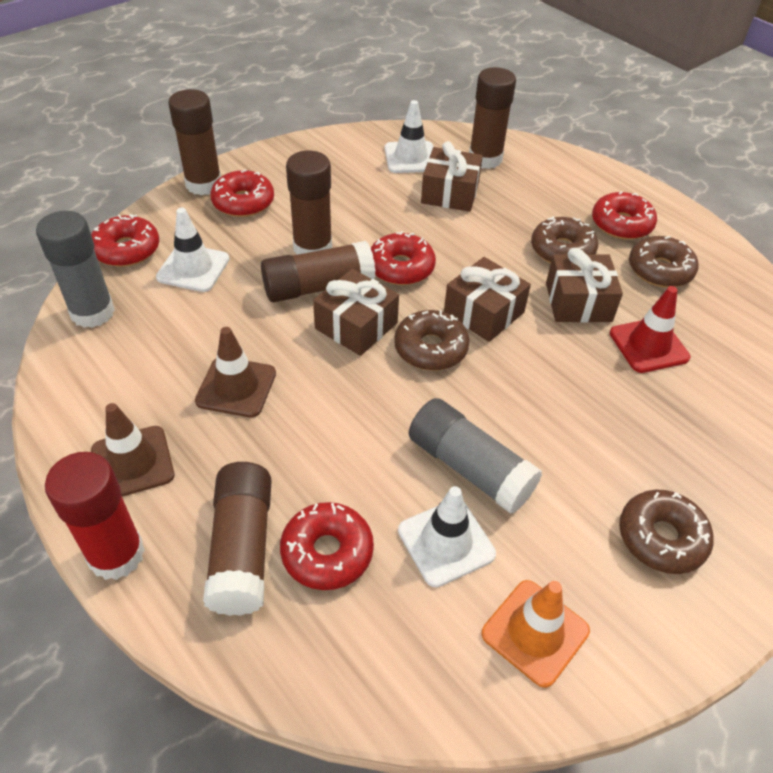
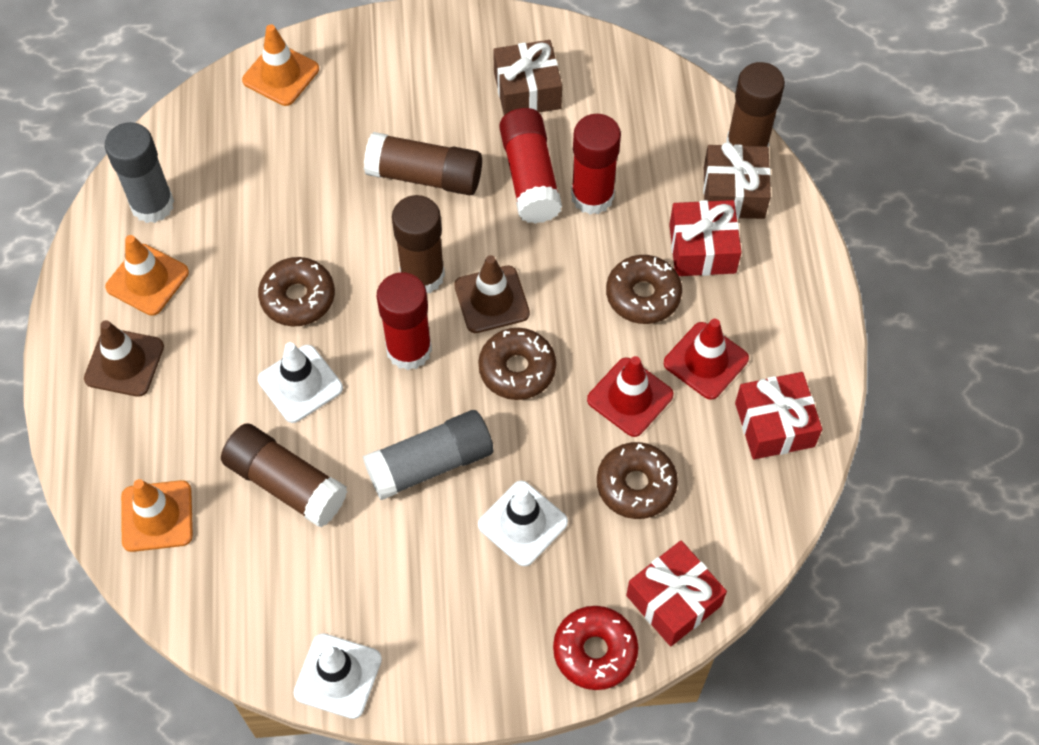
brown gift: 4 -> 2
brown glue stick: 5 -> 4
orange traffic cone: 1 -> 3
red donut: 5 -> 1
red gift: 0 -> 3
red glue stick: 1 -> 3
red traffic cone: 1 -> 2

